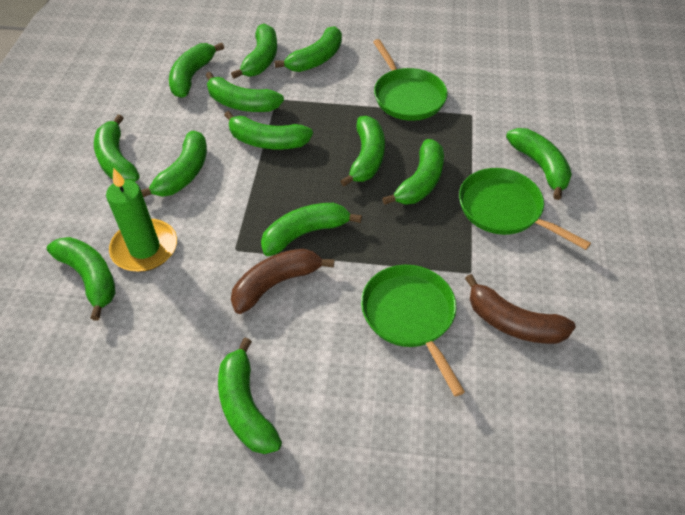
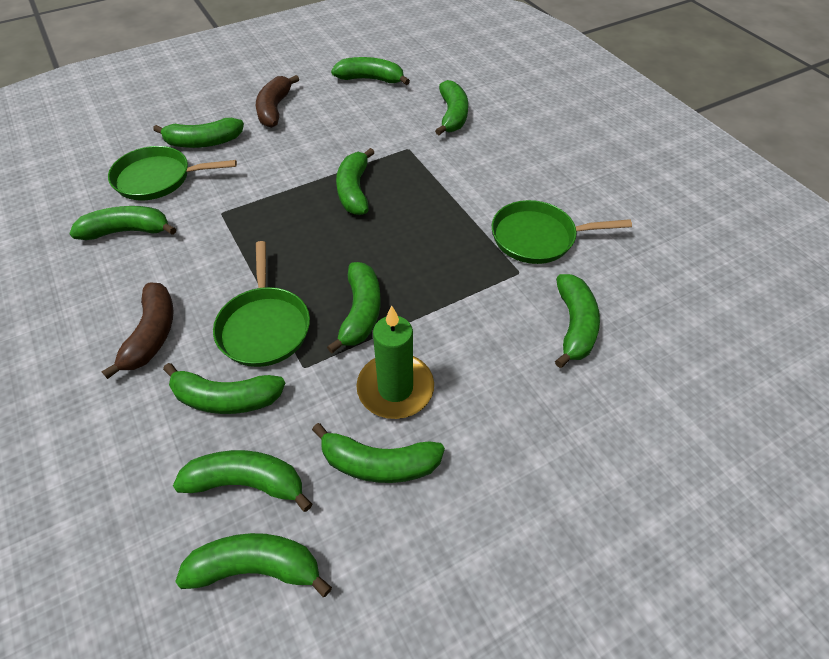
green banana: 13 -> 11

